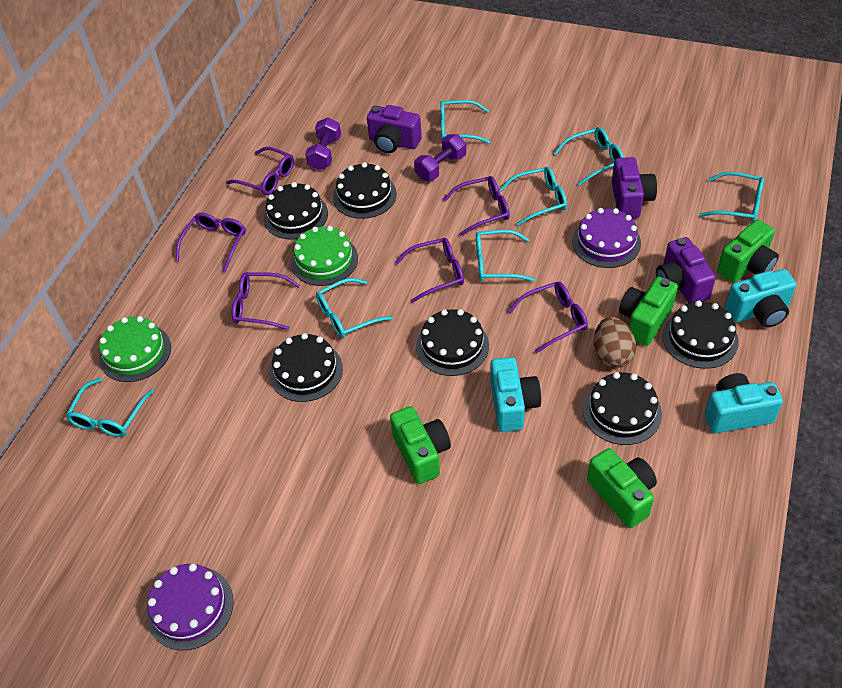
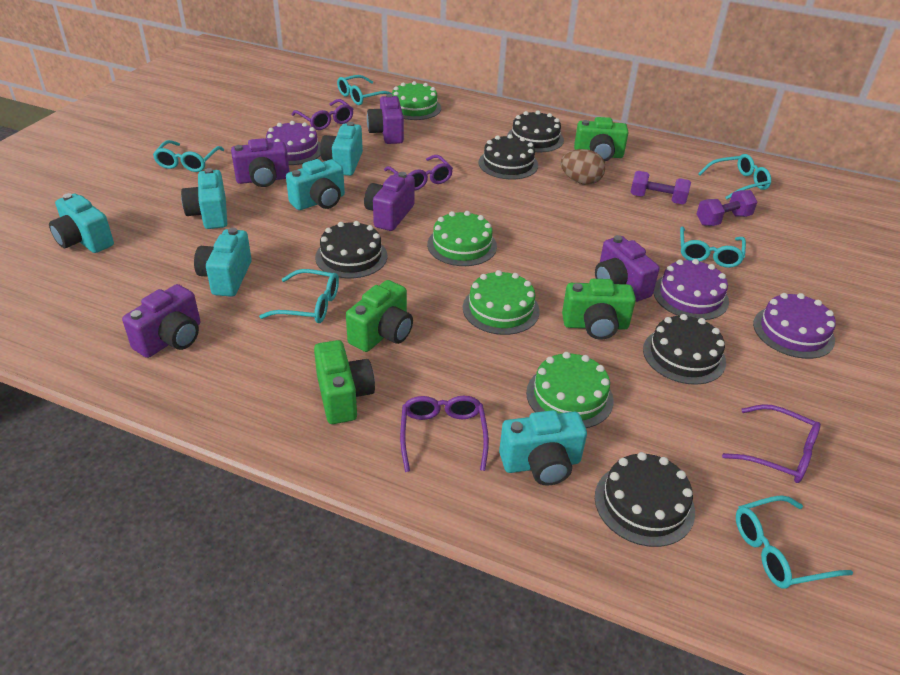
black cake: 6 -> 5
green cake: 2 -> 4
purple cake: 2 -> 3
purple camera: 3 -> 5
purple glasses: 6 -> 4
turquoise camera: 3 -> 6
turquoise glasses: 7 -> 6

